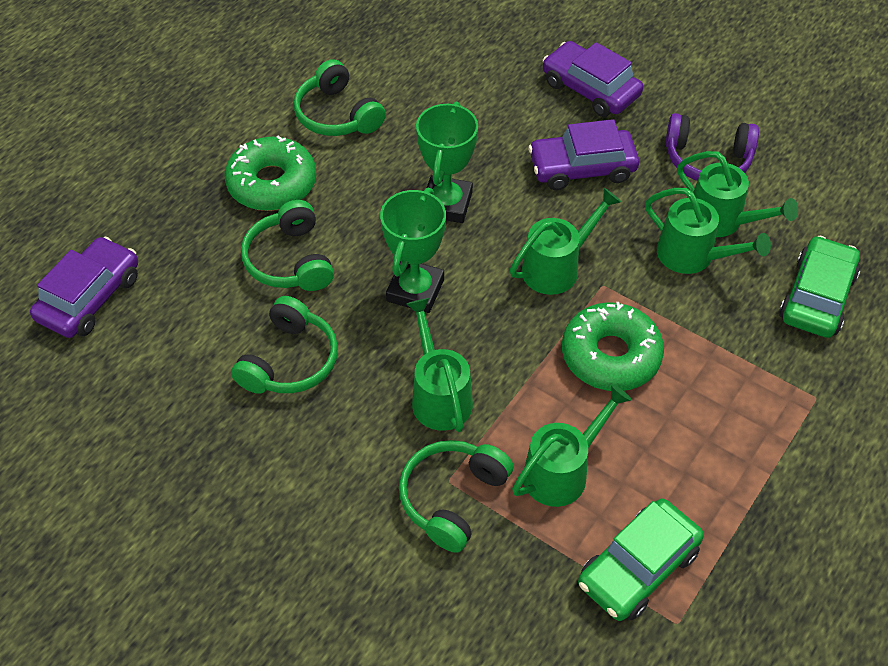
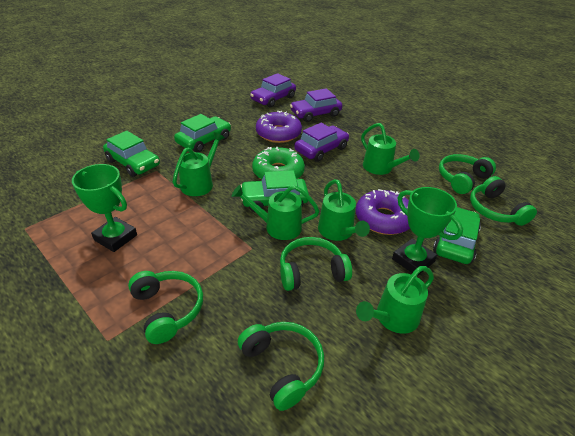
green car: 2 -> 4
green donut: 2 -> 1
green headphones: 4 -> 5
purple donut: 0 -> 2
purple headphones: 1 -> 0

